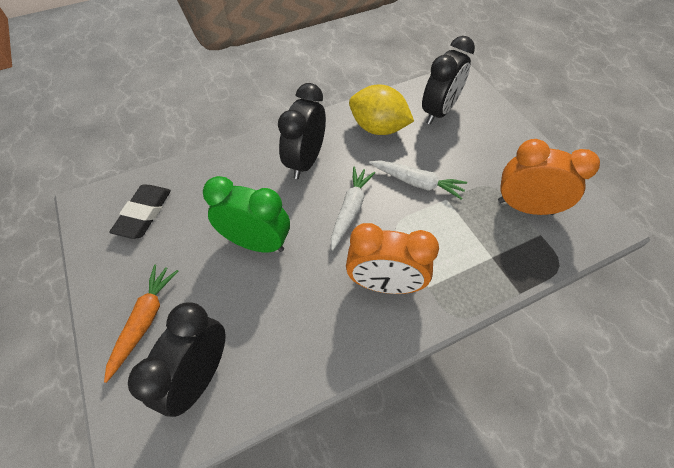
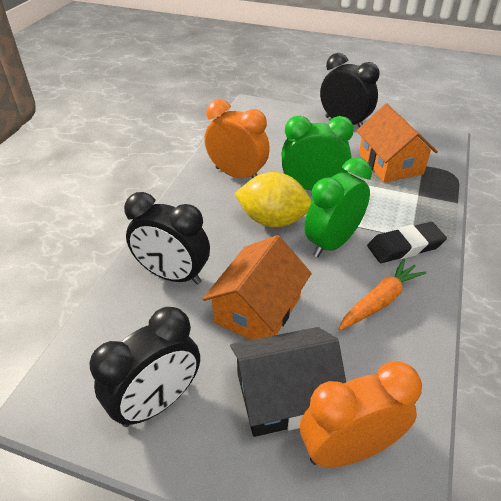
black house: 0 -> 1
green clock: 1 -> 2
orange house: 0 -> 2
white carrot: 2 -> 0

